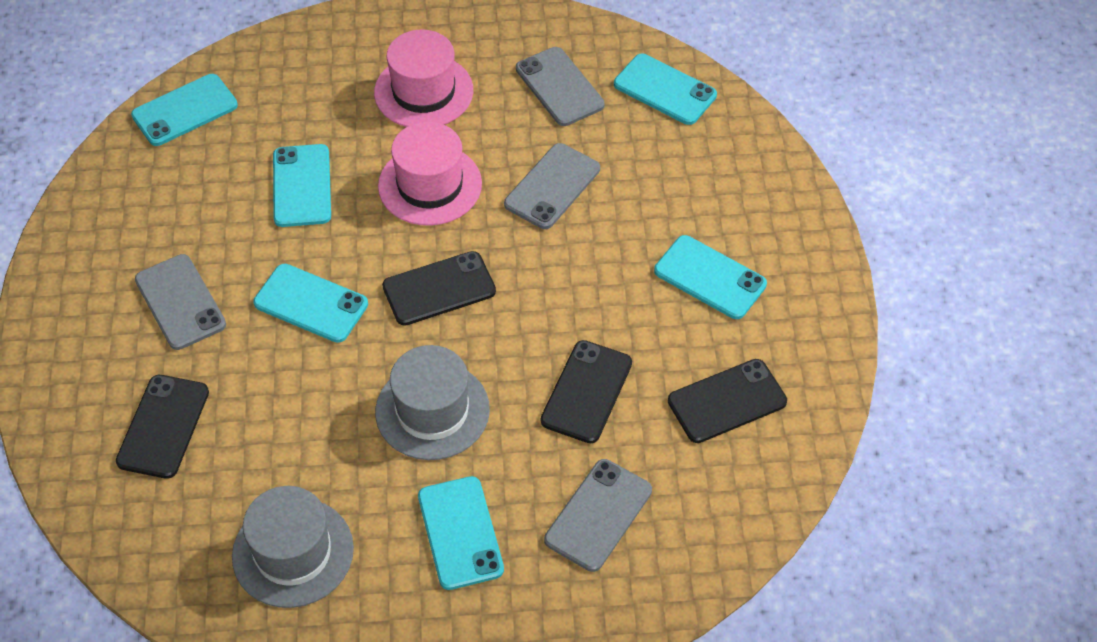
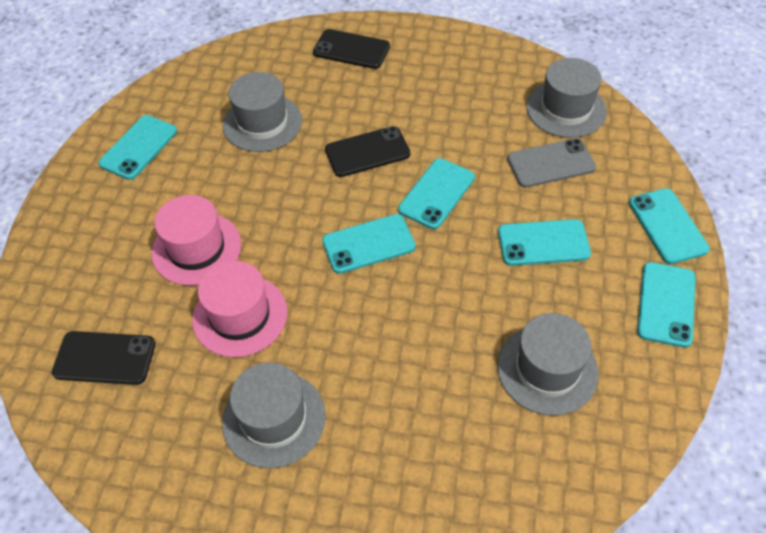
black phone: 4 -> 3
grey hat: 2 -> 4
grey phone: 4 -> 1

